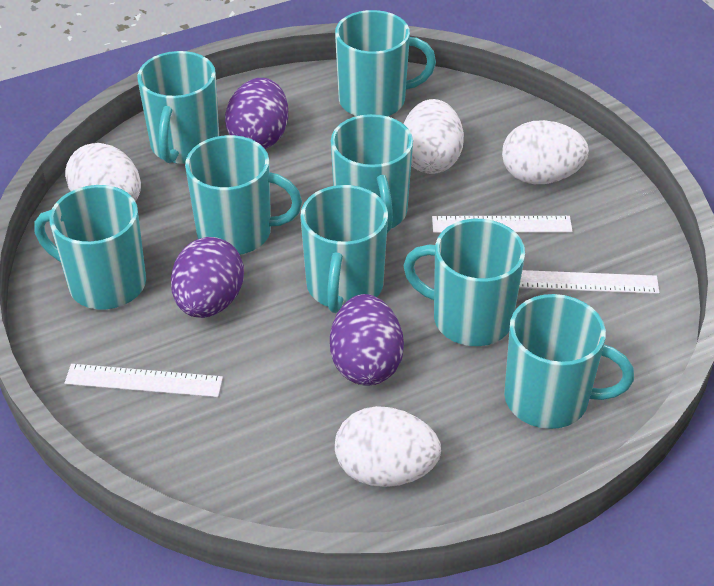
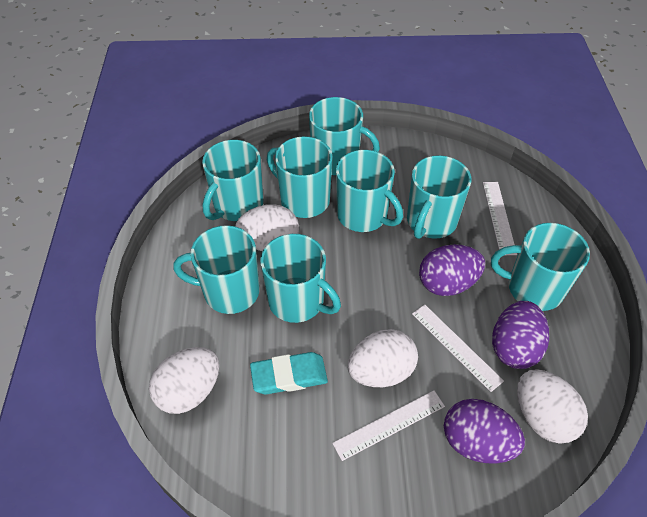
turquoise eraser: 0 -> 1

